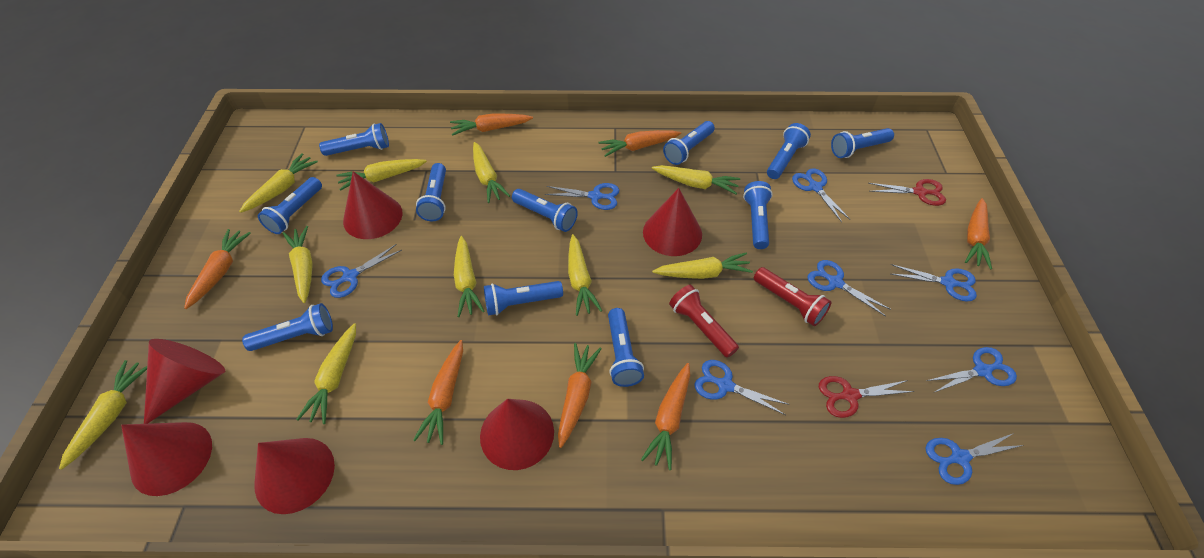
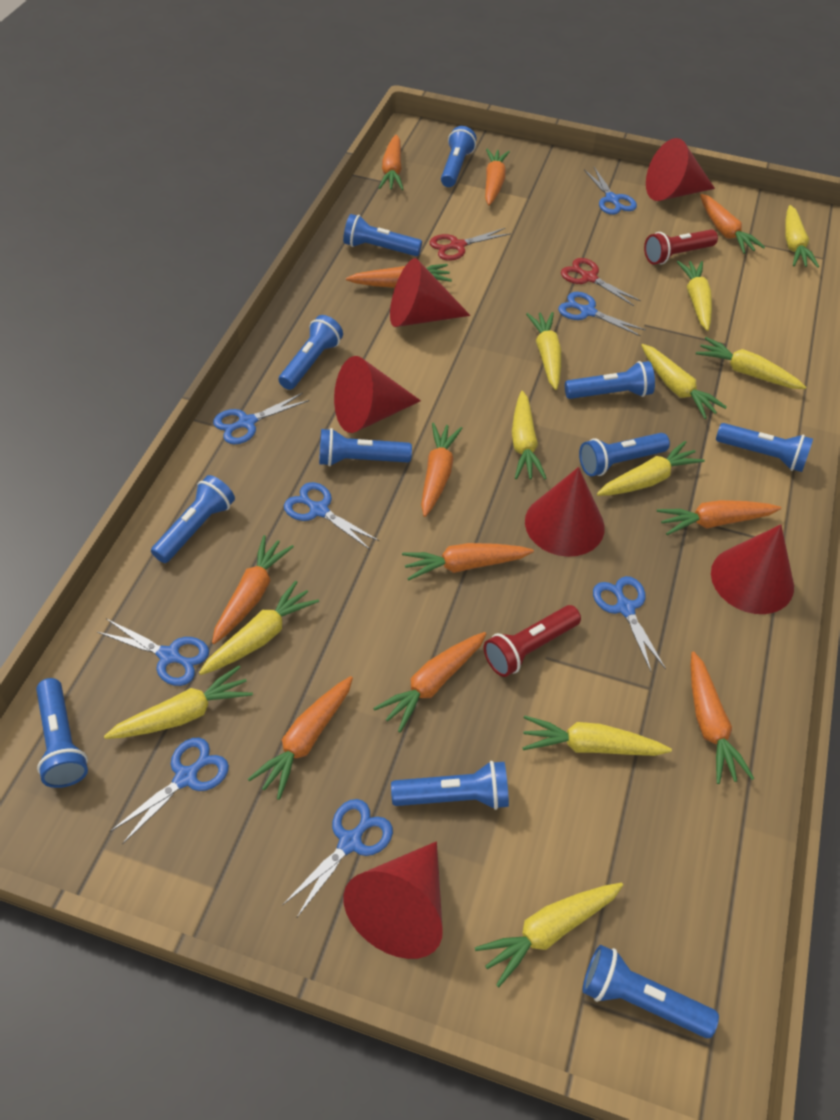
orange carrot: 7 -> 11
yellow carrot: 10 -> 11

